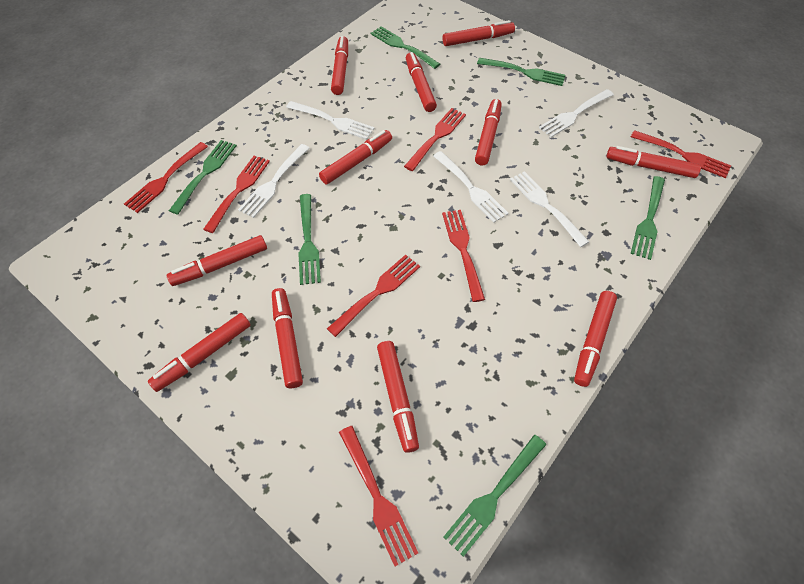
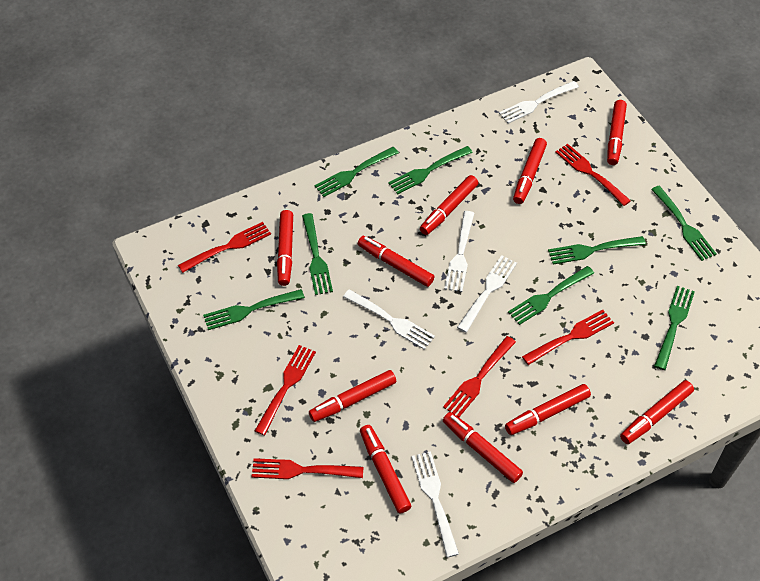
green fork: 6 -> 8
red fork: 7 -> 6
red marker: 11 -> 10

